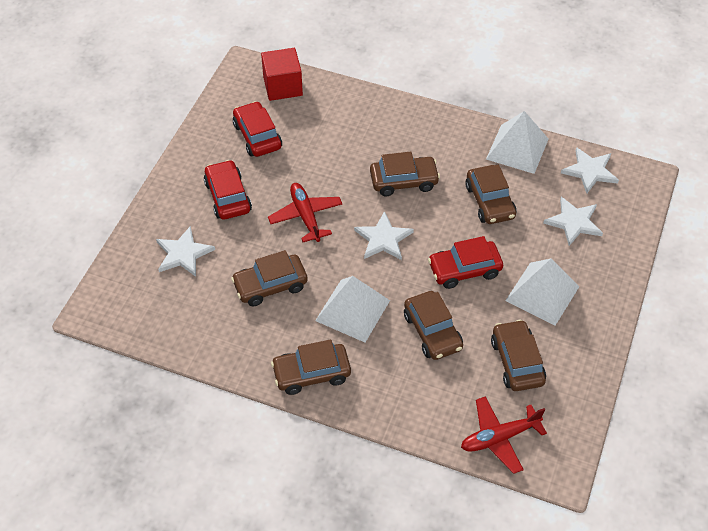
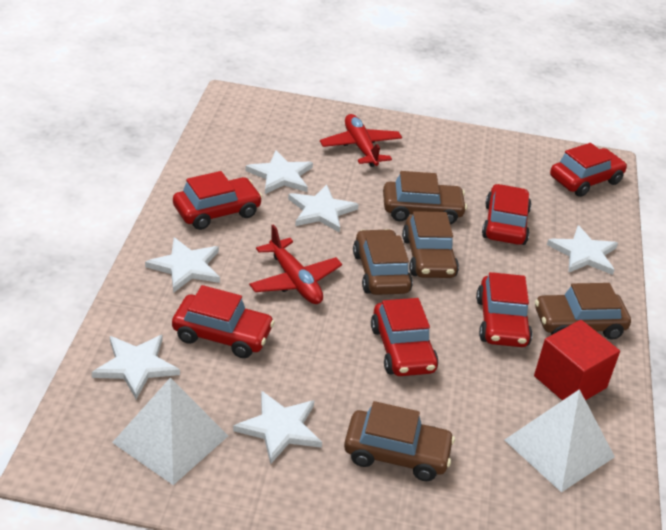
brown car: 6 -> 5
red car: 3 -> 6
white pyramid: 3 -> 2
white star: 4 -> 6

